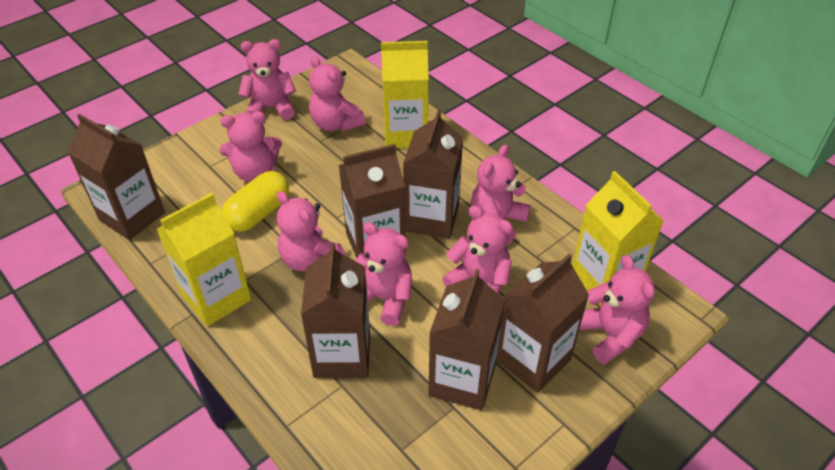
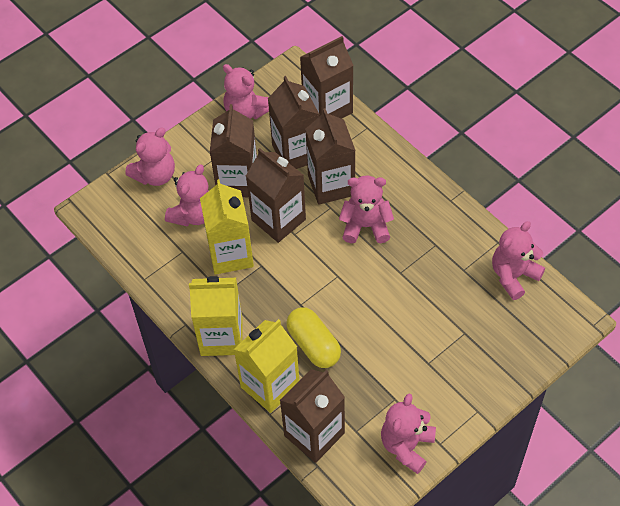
pink teddy bear: 8 -> 6

